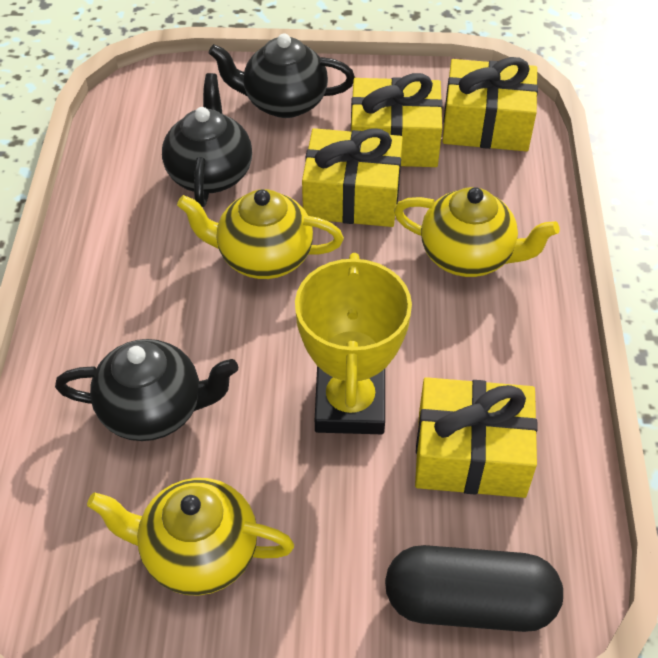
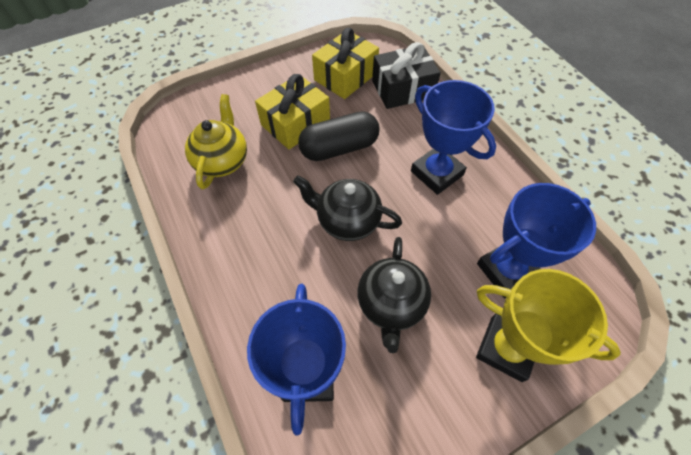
black gift: 0 -> 1
black teapot: 3 -> 2
blue trophy: 0 -> 3
yellow gift: 4 -> 2
yellow teapot: 3 -> 1

